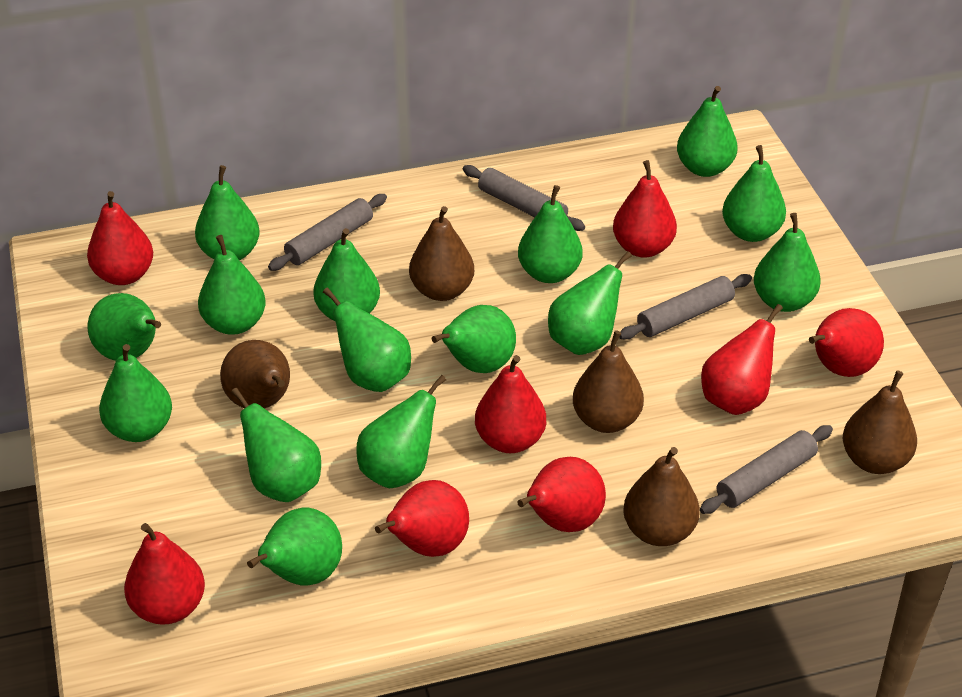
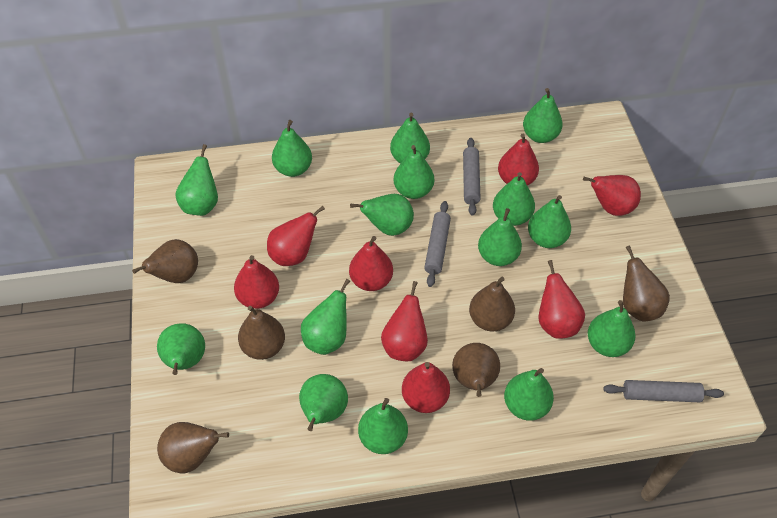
brown pear: 5 -> 6
grey rolling pin: 4 -> 3

